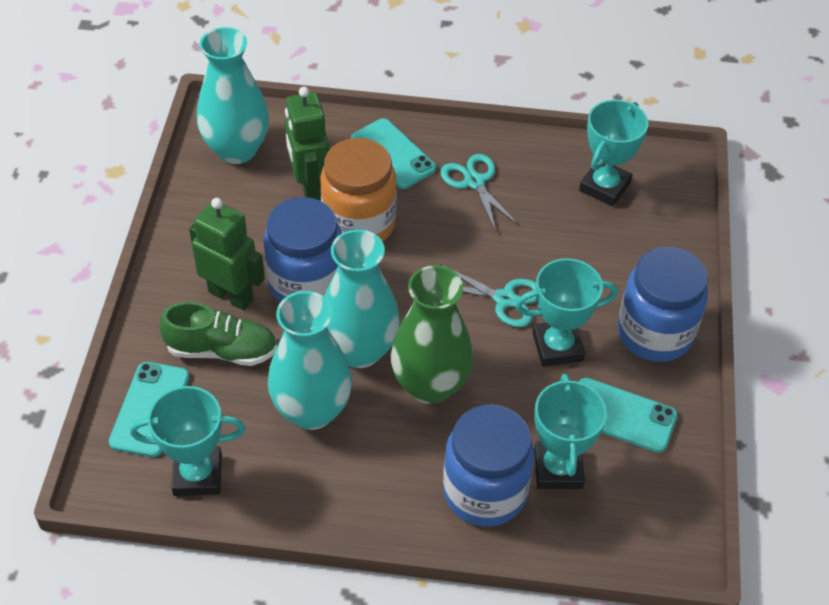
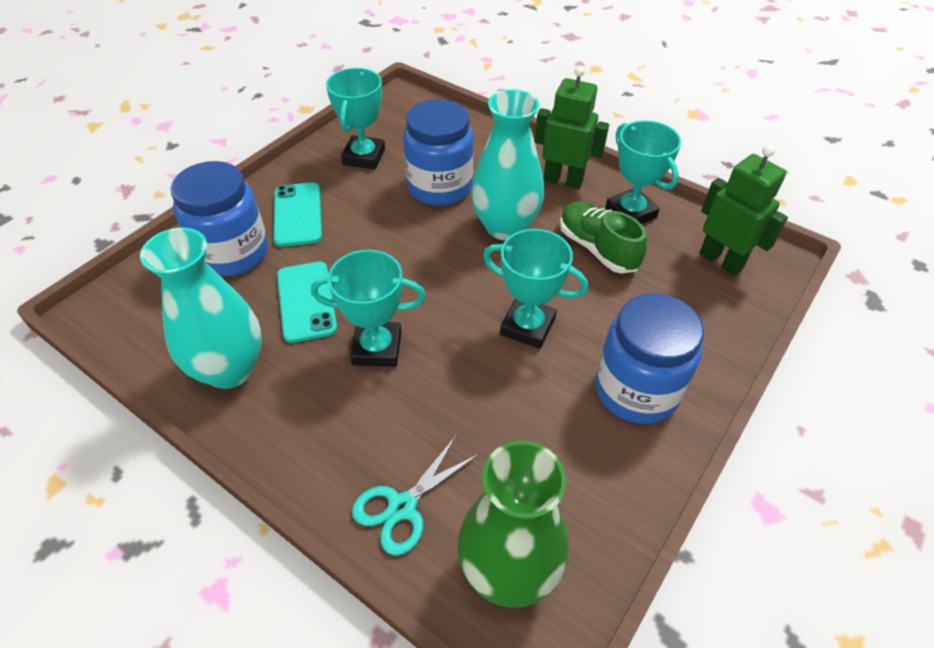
orange jar: 1 -> 0
turquoise phone: 3 -> 2
turquoise scissors: 2 -> 1
turquoise vase: 3 -> 2

